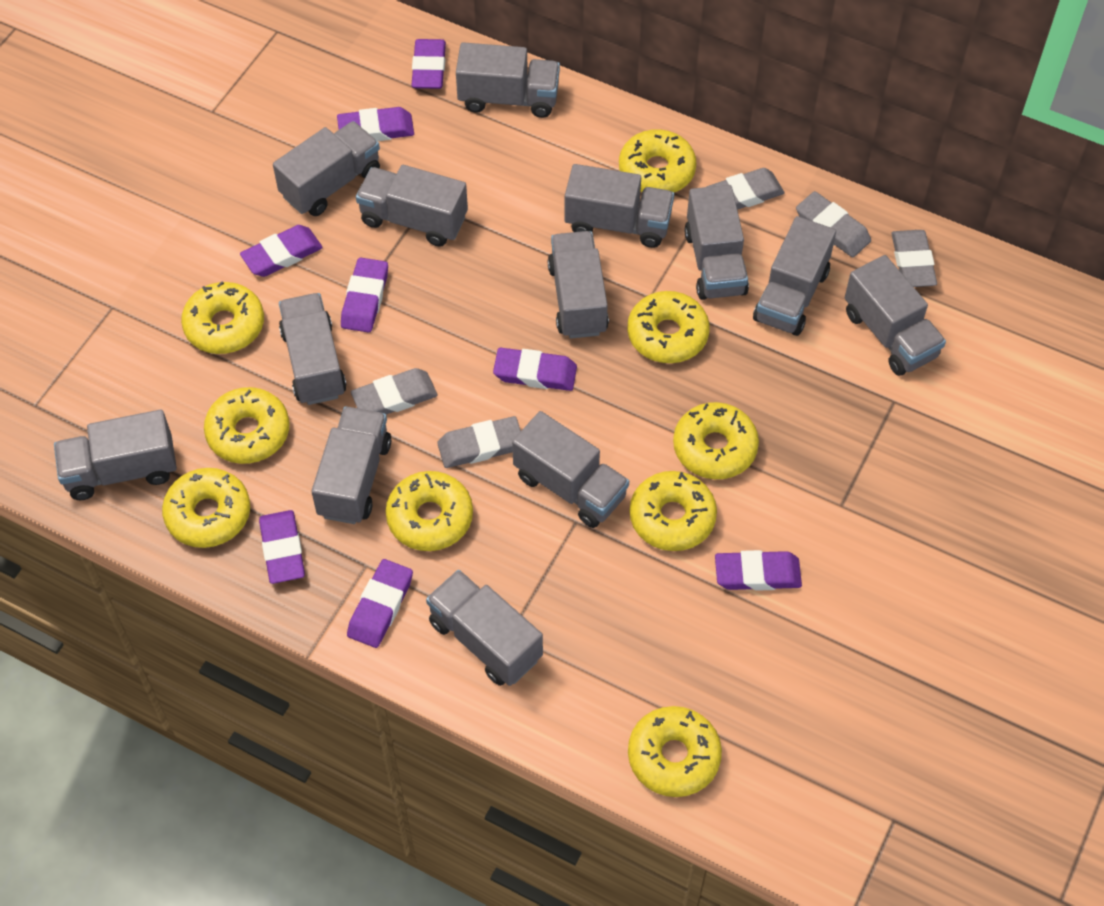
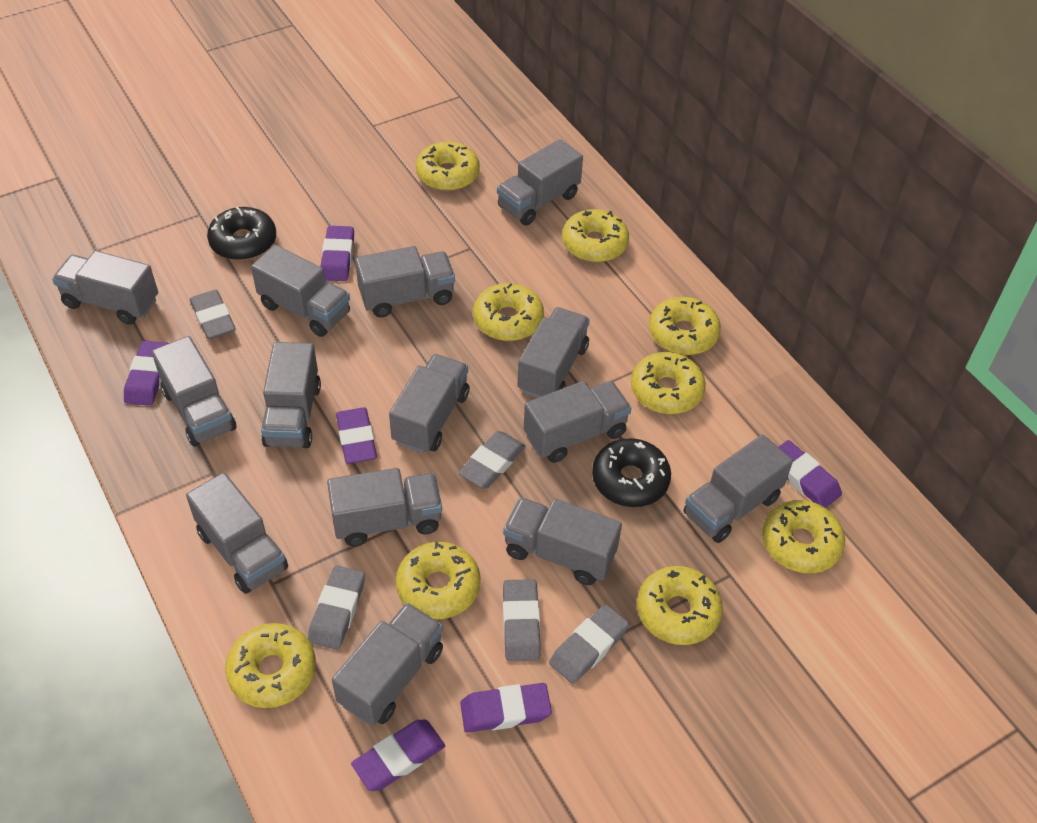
black donut: 0 -> 2
grey truck: 13 -> 14
purple eraser: 8 -> 6

